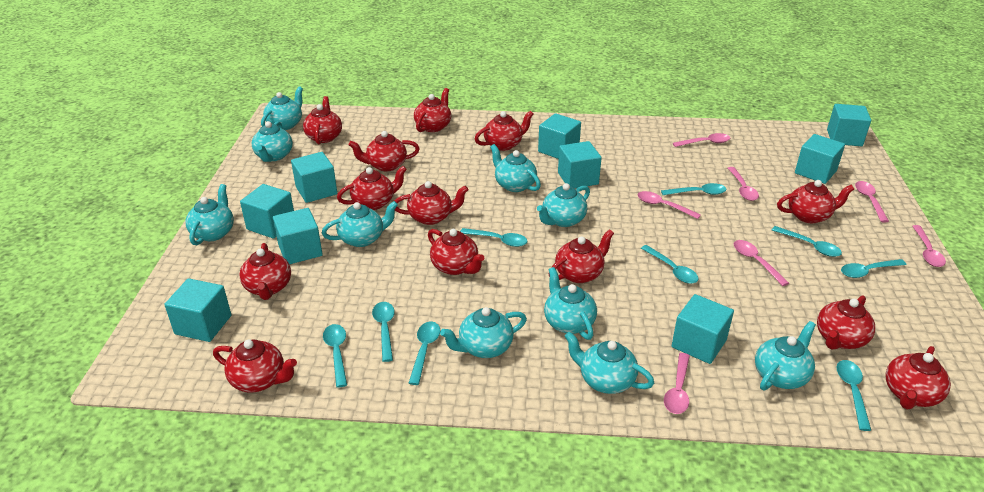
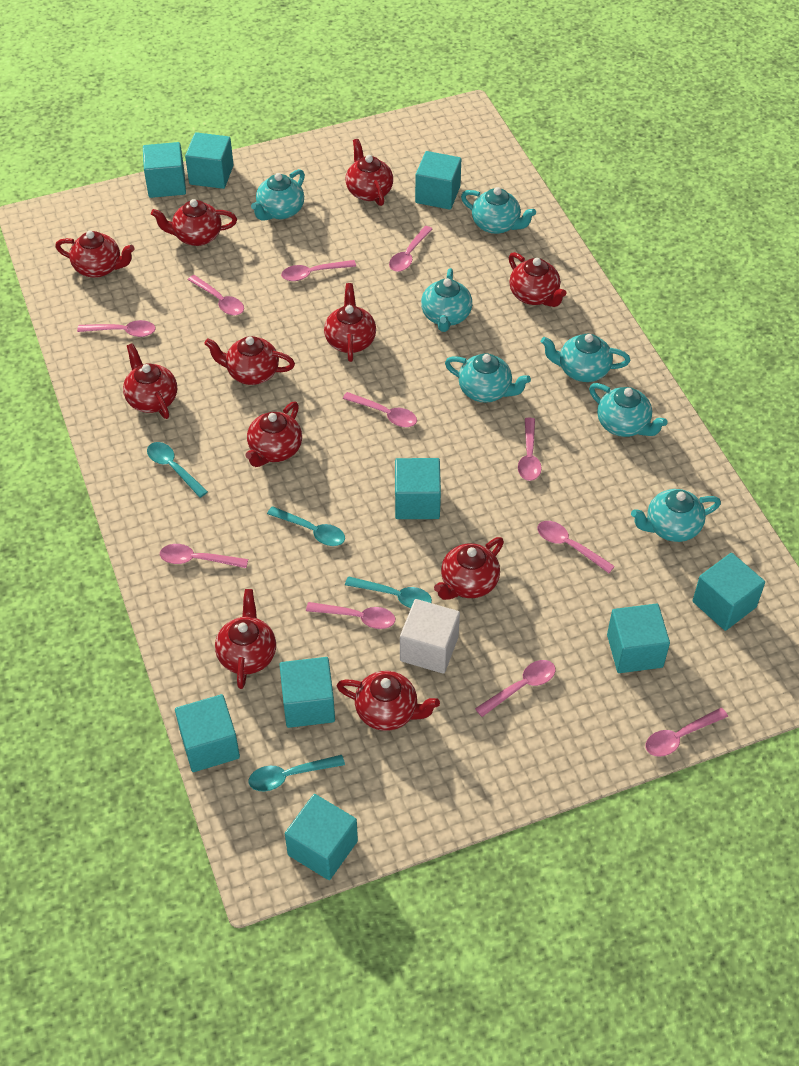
pink spoon: 7 -> 11
red teapot: 13 -> 11
turquoise spoon: 9 -> 4
turquoise teapot: 10 -> 7
white cube: 0 -> 1

